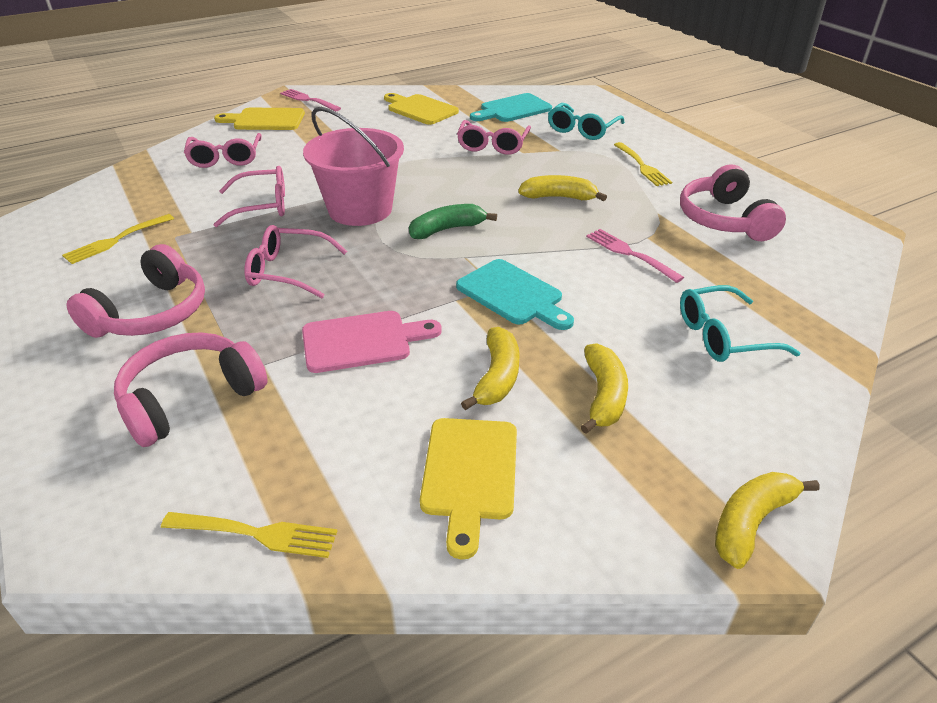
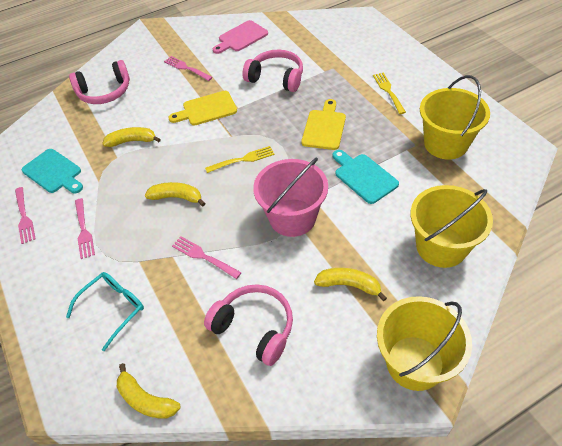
green banana: 1 -> 0
pink fork: 2 -> 4
pink glasses: 4 -> 0
turquoise glasses: 2 -> 1
yellow bucket: 0 -> 3
yellow cutting board: 3 -> 2
yellow fork: 3 -> 2

